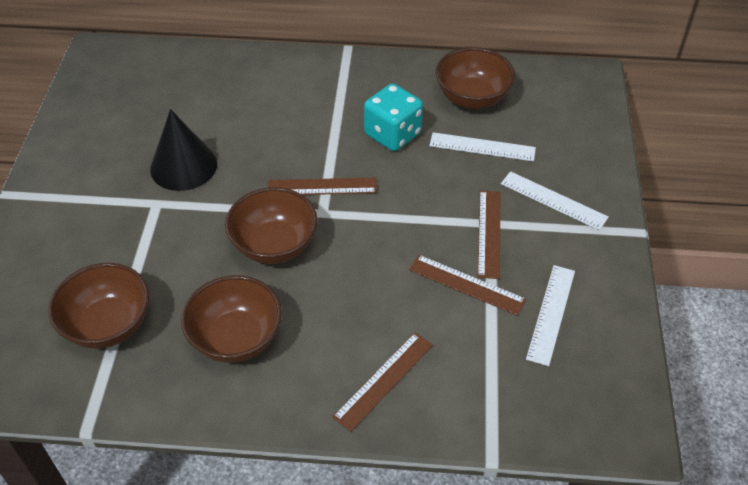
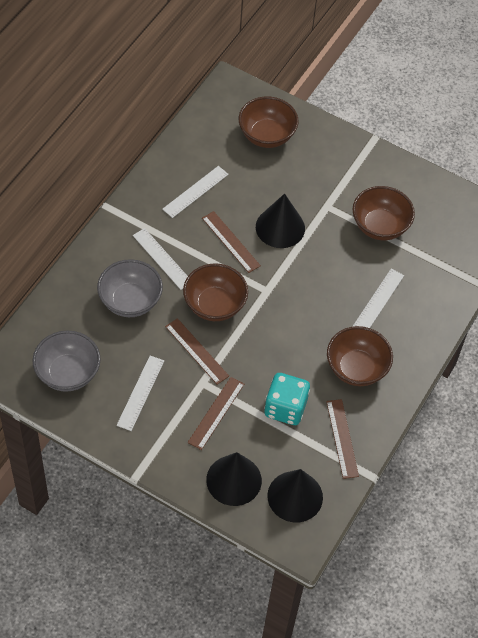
black cone: 1 -> 3
grey bowl: 0 -> 2
white ruler: 3 -> 4

